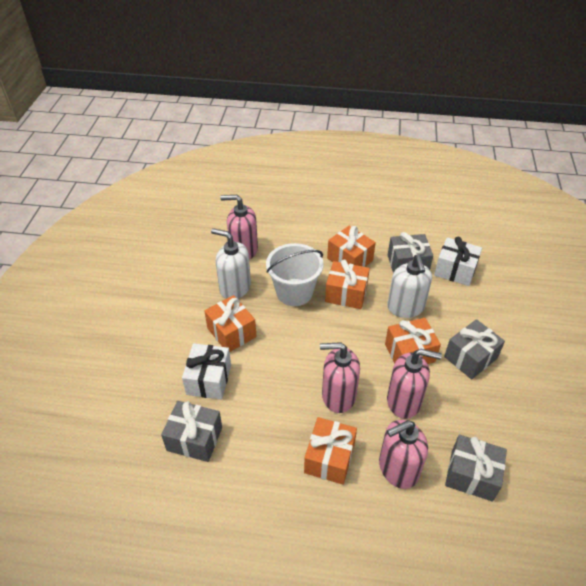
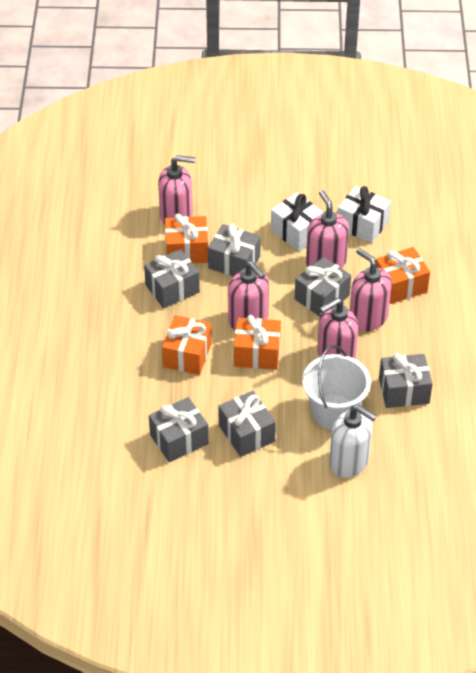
grey gift: 4 -> 6
orange gift: 5 -> 4
pink soap dispenser: 4 -> 5
white soap dispenser: 2 -> 1

